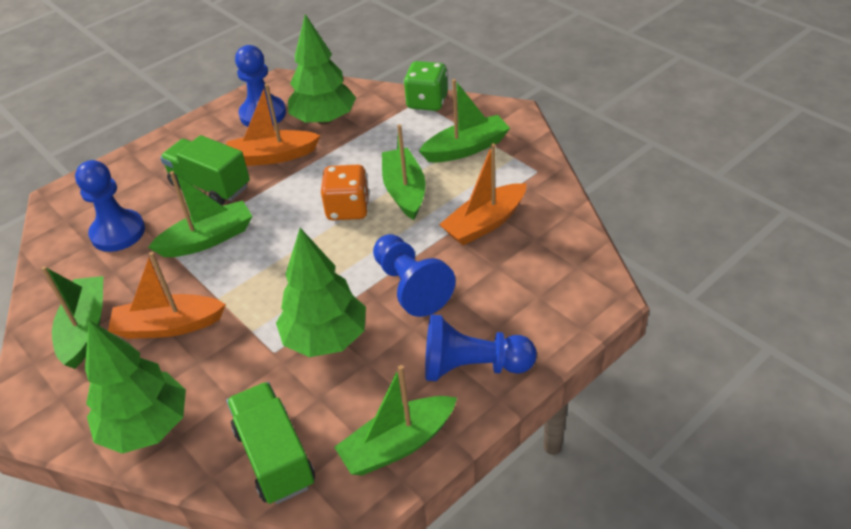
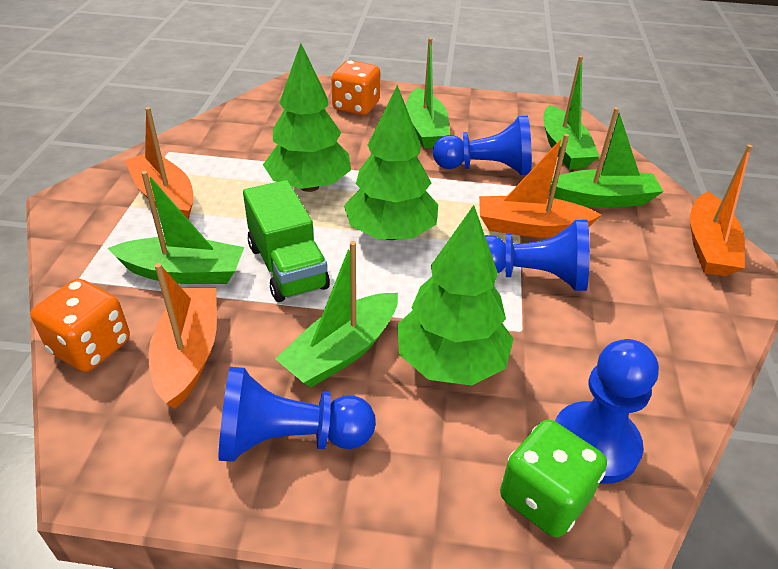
green truck: 2 -> 1
orange boat: 3 -> 4
orange dice: 1 -> 2

